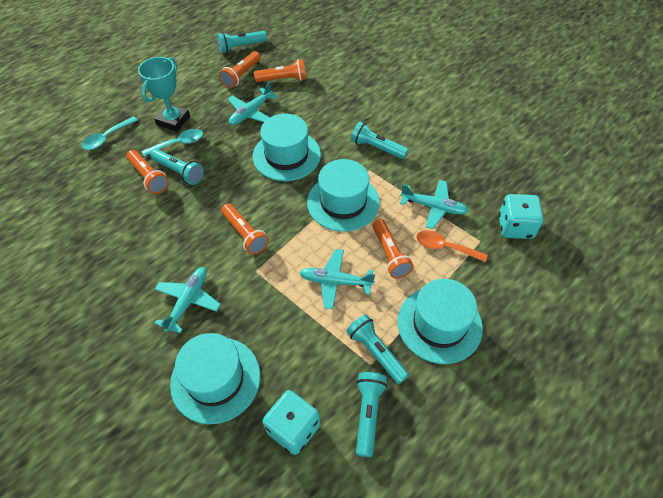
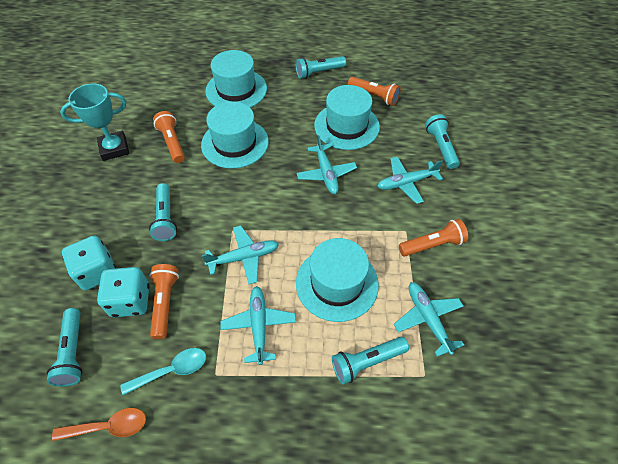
orange flashlight: 5 -> 4
turquoise plane: 4 -> 5
turquoise spoon: 2 -> 1

